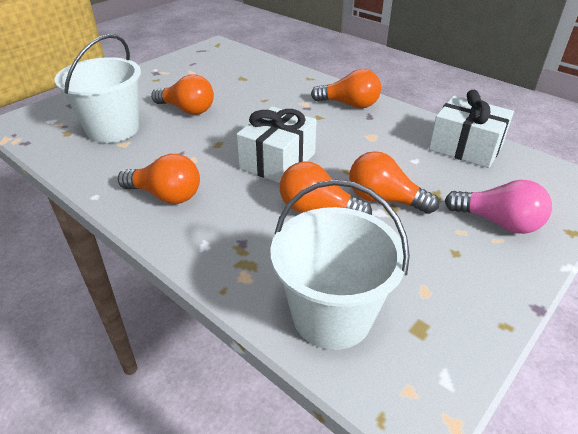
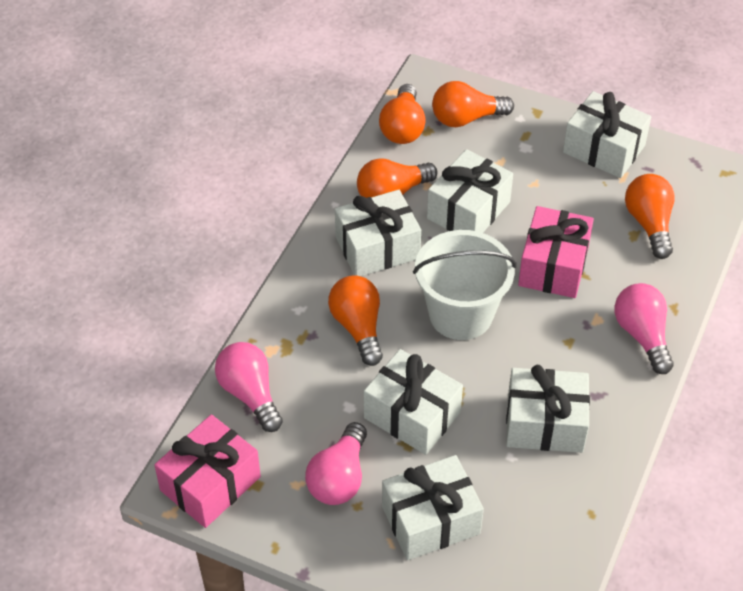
pink gift: 0 -> 2
pink light bulb: 1 -> 3
white bucket: 2 -> 1
white gift: 2 -> 6

